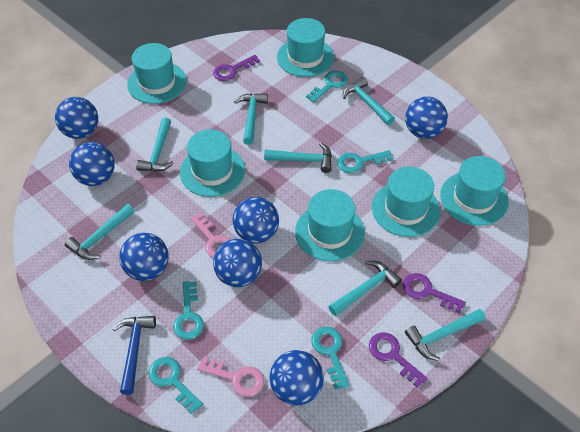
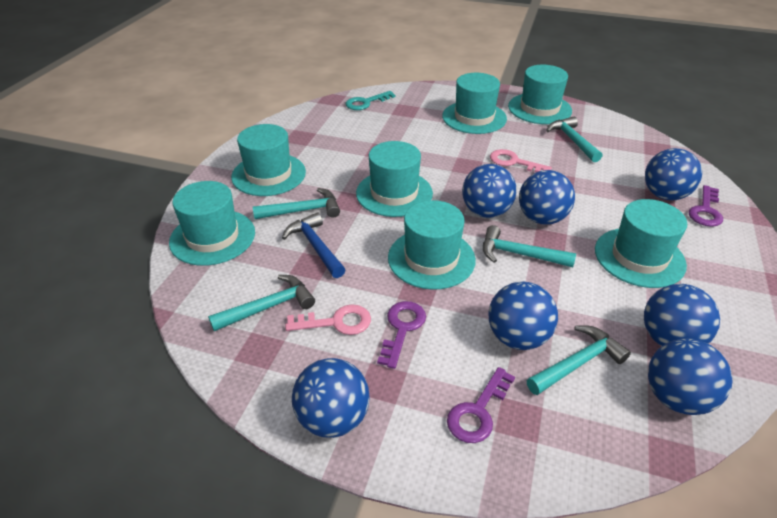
turquoise hammer: 7 -> 5
turquoise hat: 6 -> 7
turquoise key: 5 -> 1

